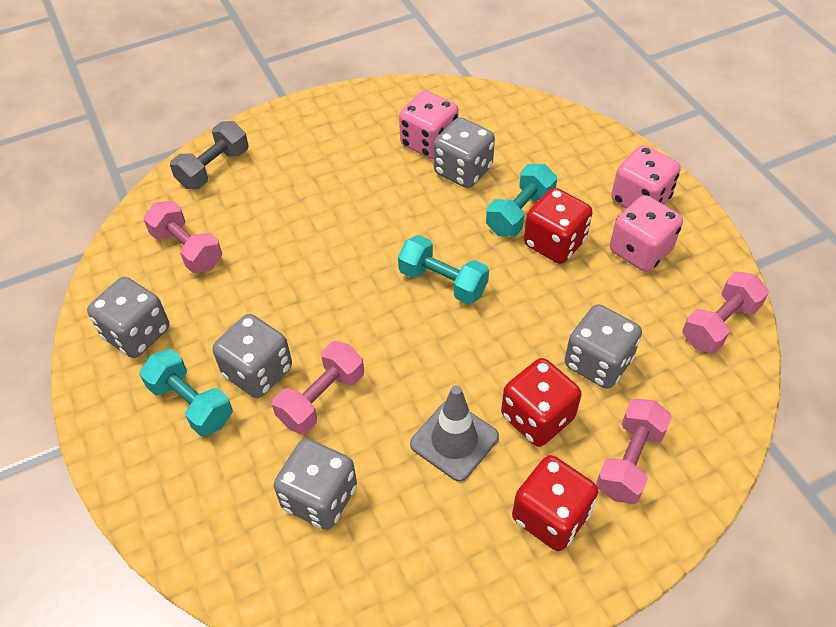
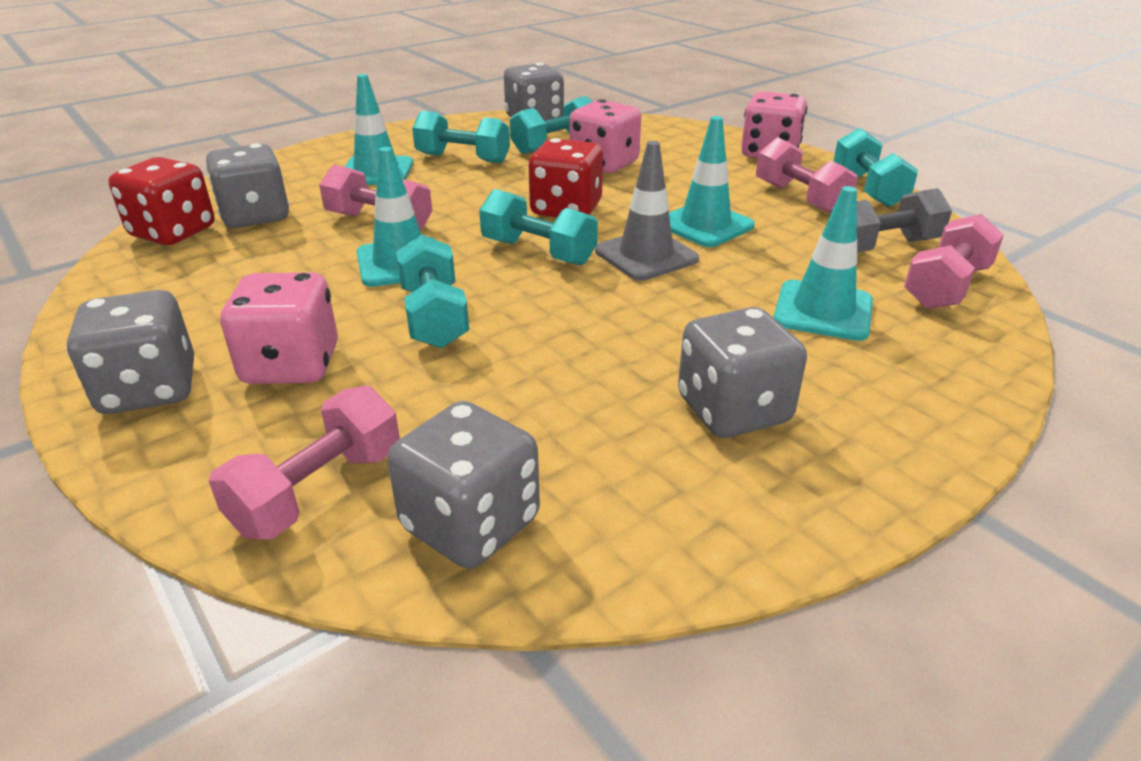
red dice: 3 -> 2
turquoise dumbbell: 3 -> 5
turquoise traffic cone: 0 -> 4

